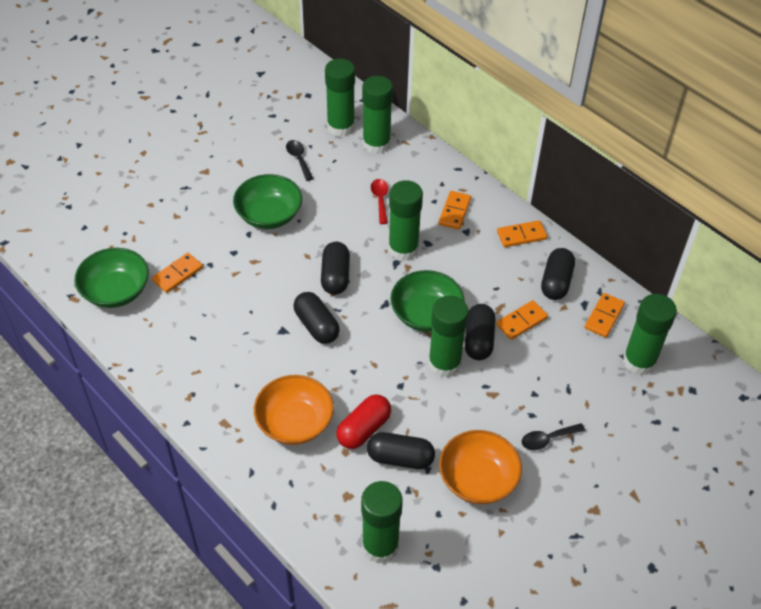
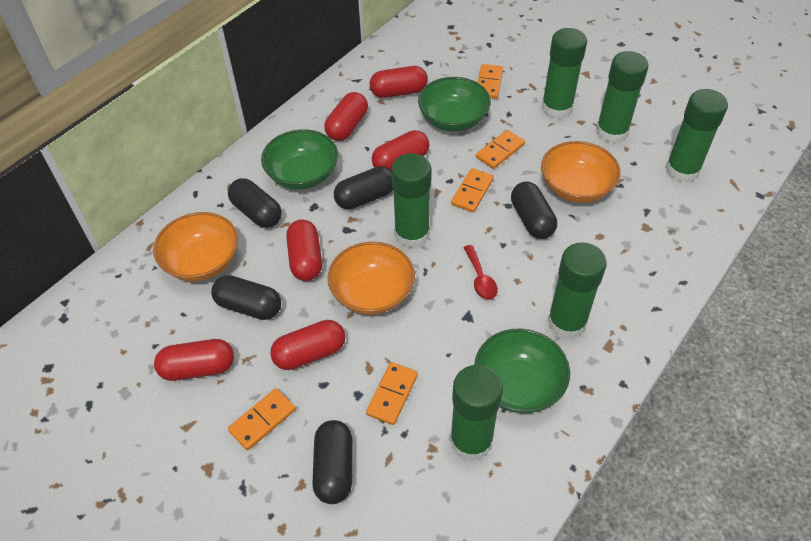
black spoon: 2 -> 0
orange bowl: 2 -> 3
red capsule: 1 -> 6

